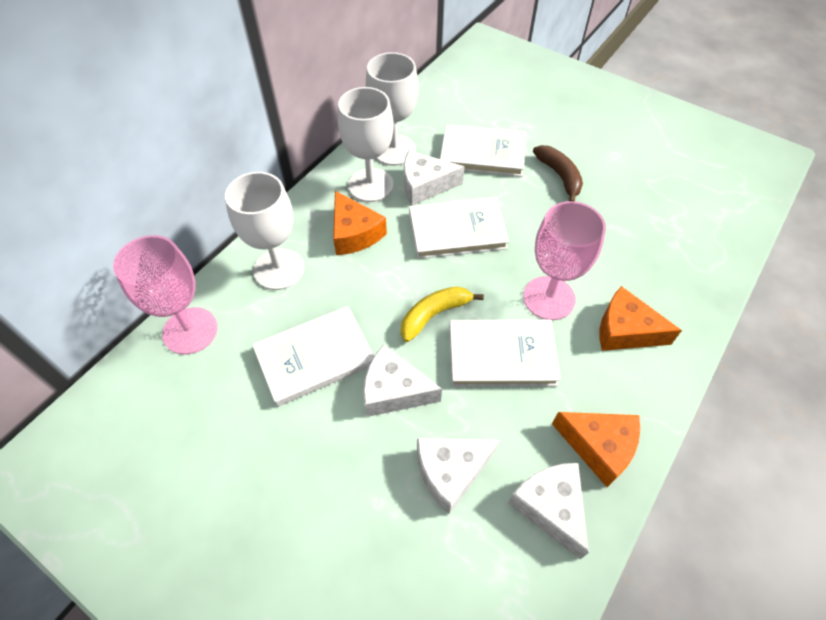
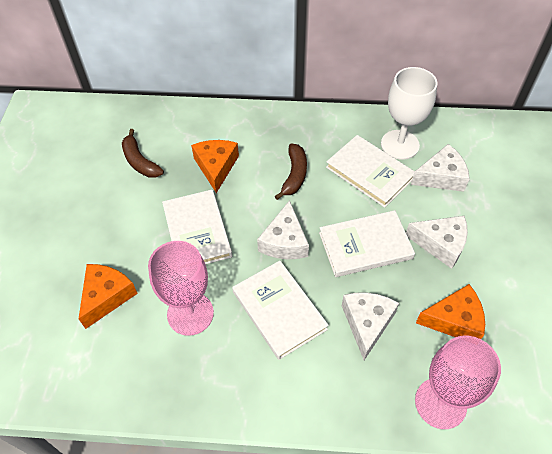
brown banana: 1 -> 2
white goblet: 3 -> 1
yellow banana: 1 -> 0

